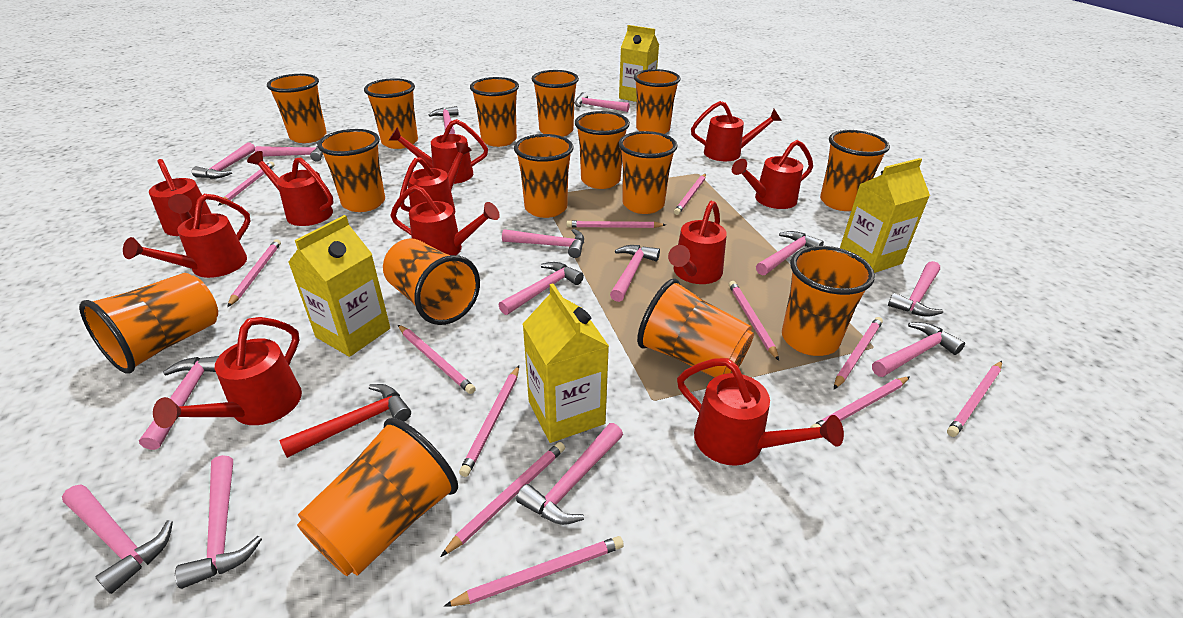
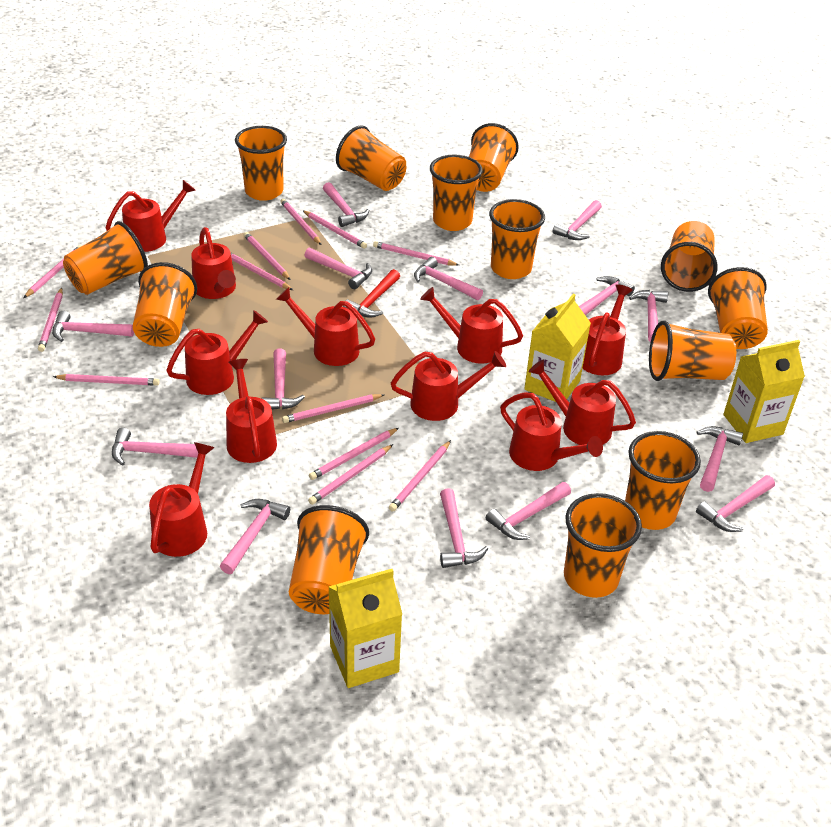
orange cup: 15 -> 13
yellow carton: 4 -> 3

